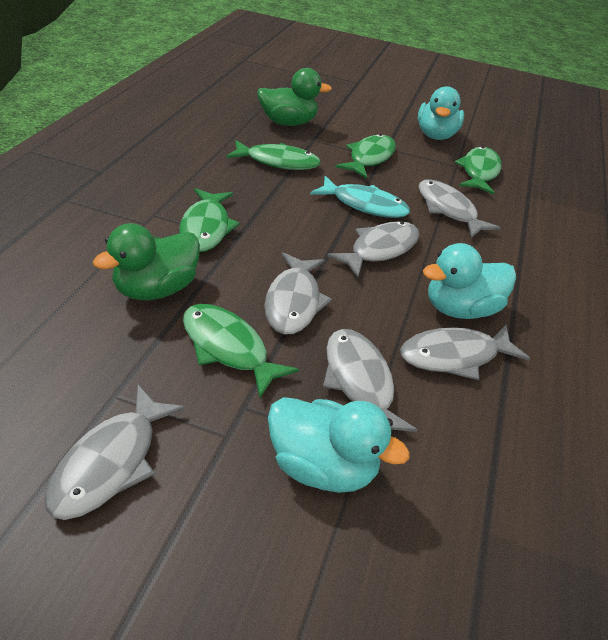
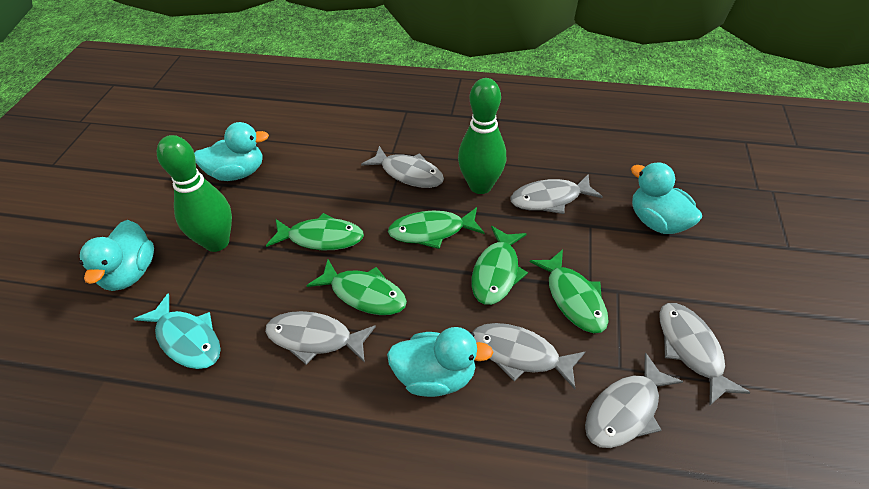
green bowling pin: 0 -> 2
green duck: 2 -> 0
turquoise duck: 3 -> 4

